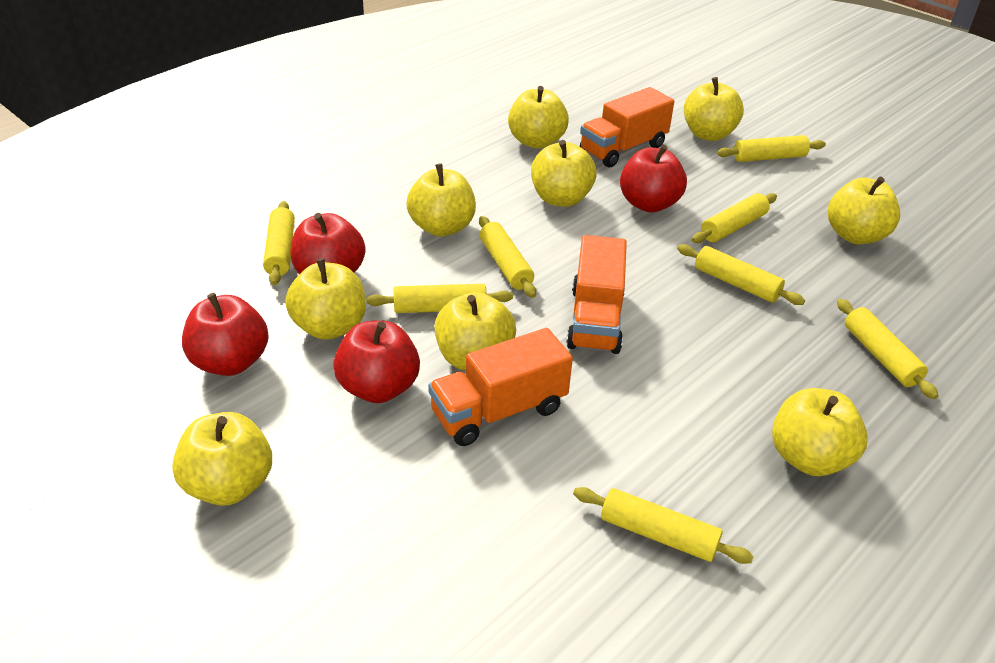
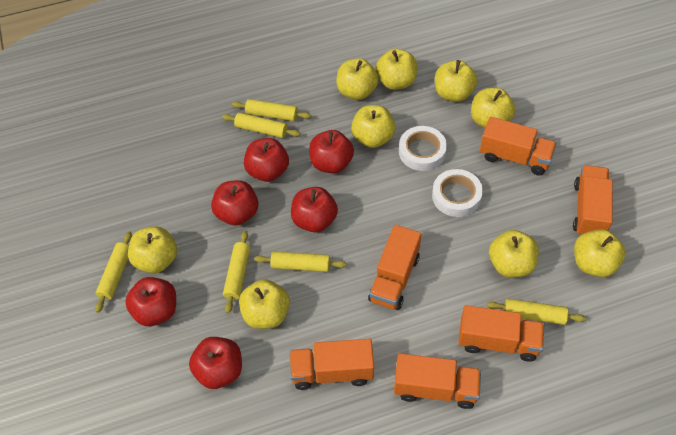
orange truck: 3 -> 6
red apple: 4 -> 6
white tape: 0 -> 2
yellow rolling pin: 8 -> 6

